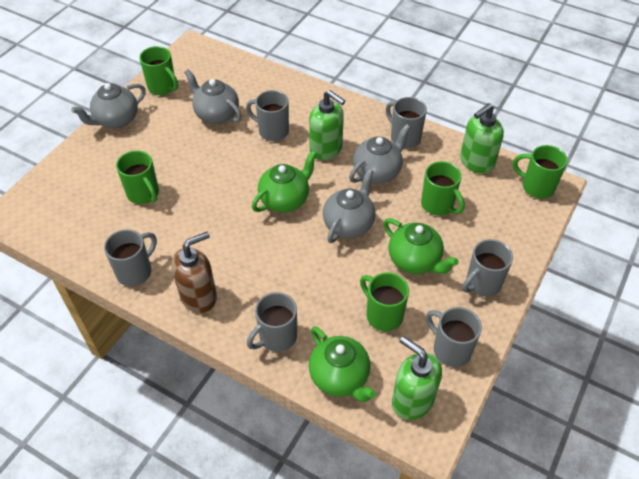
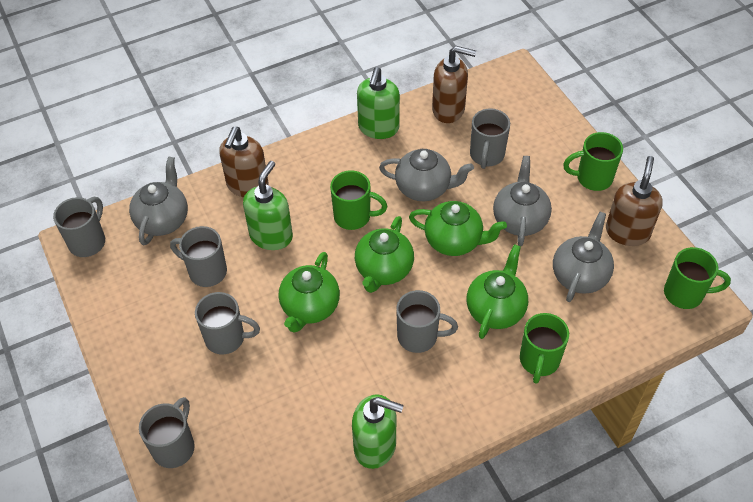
brown soap dispenser: 1 -> 3
green mug: 5 -> 4
green teapot: 3 -> 4

